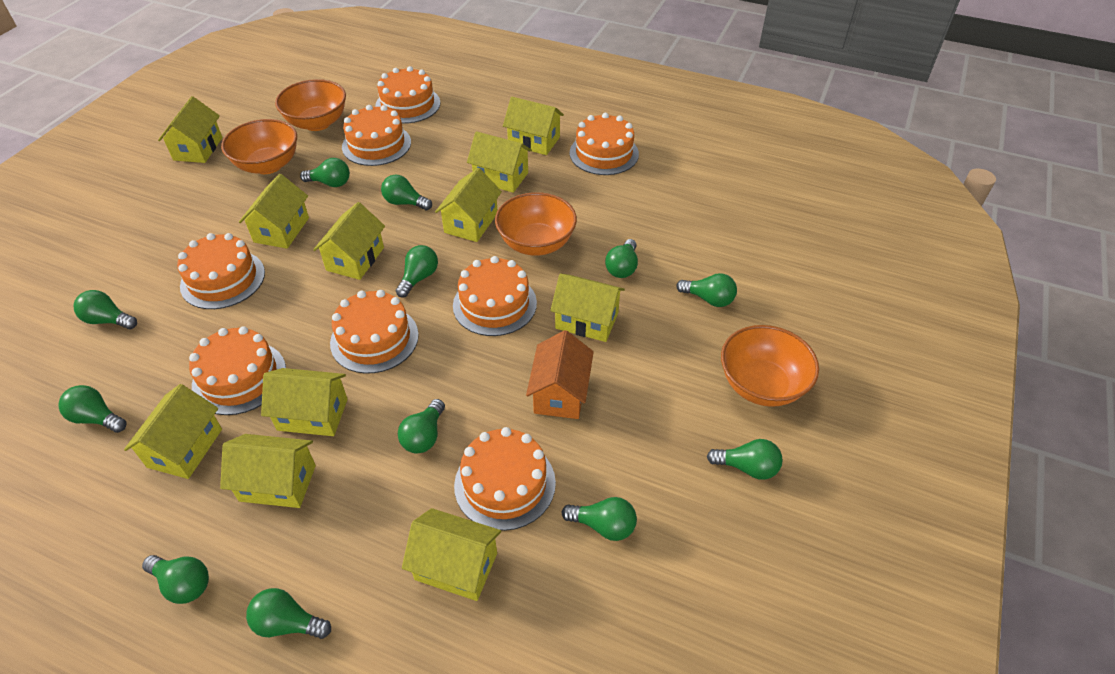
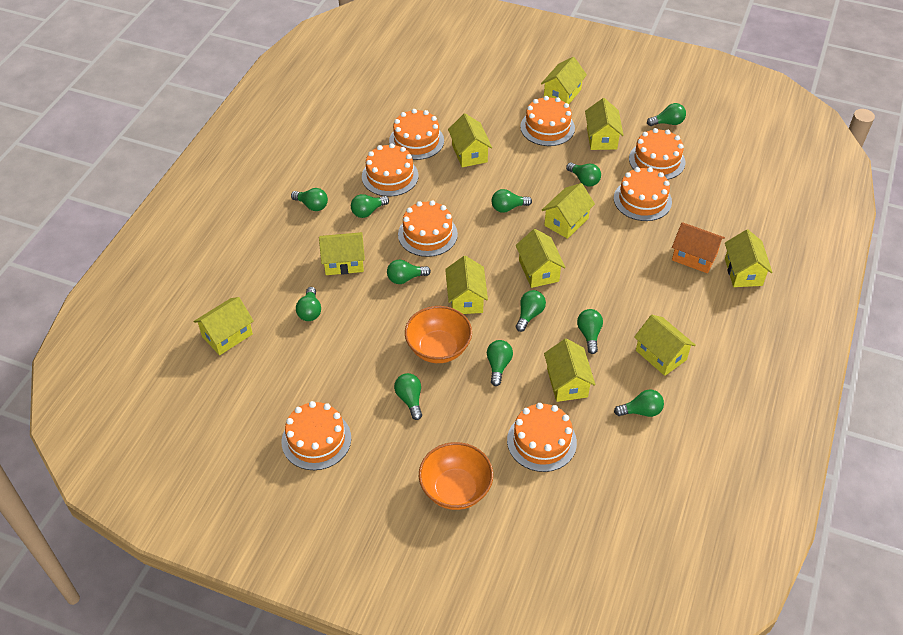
orange bowl: 4 -> 2

